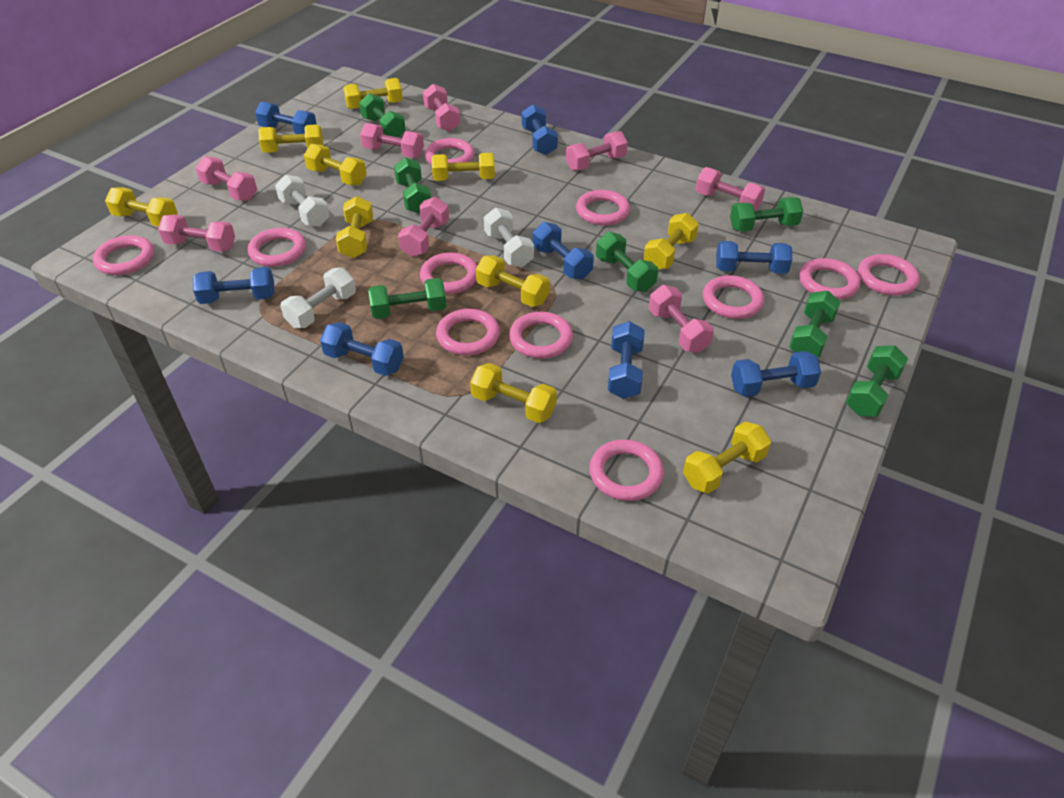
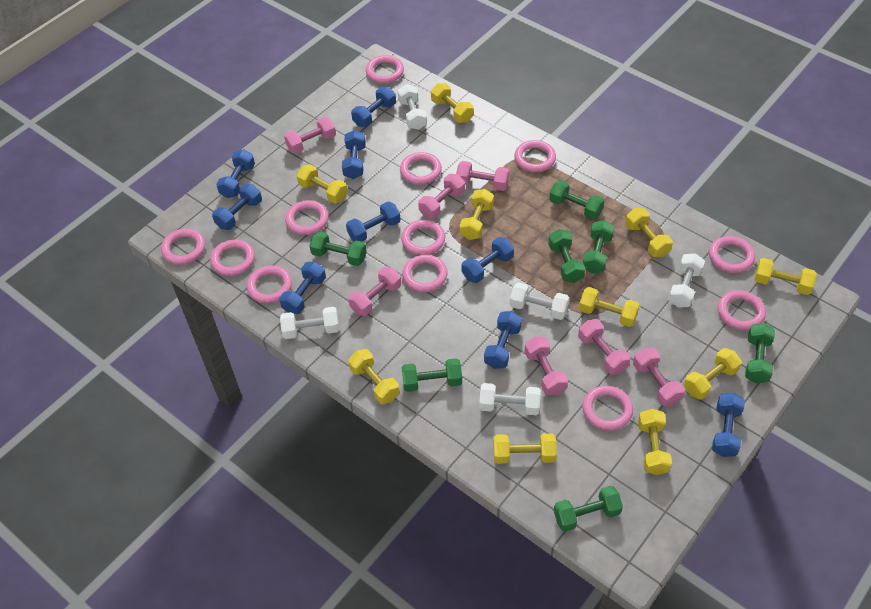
blue dumbbell: 8 -> 9
pink dumbbell: 8 -> 7
pink ring: 11 -> 12
white dumbbell: 3 -> 5

